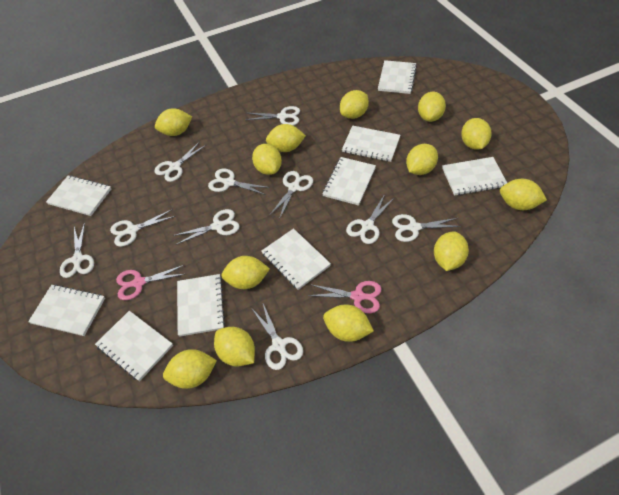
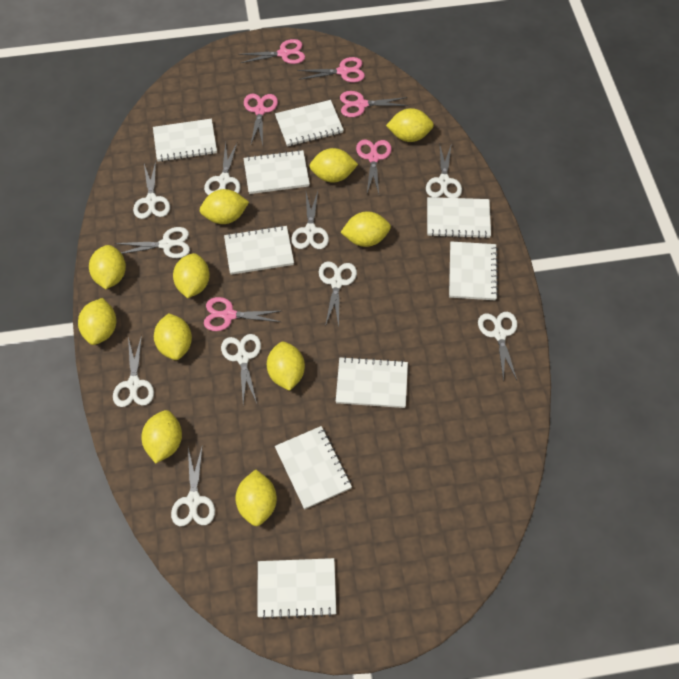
pink scissors: 2 -> 6
yellow lemon: 13 -> 11

